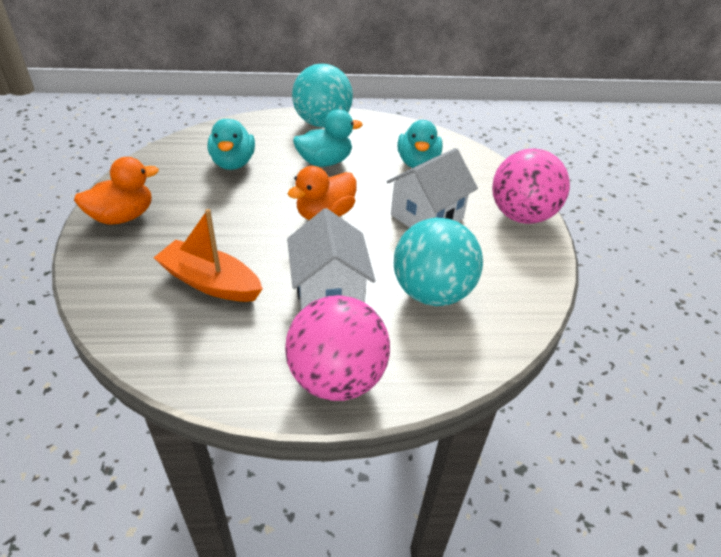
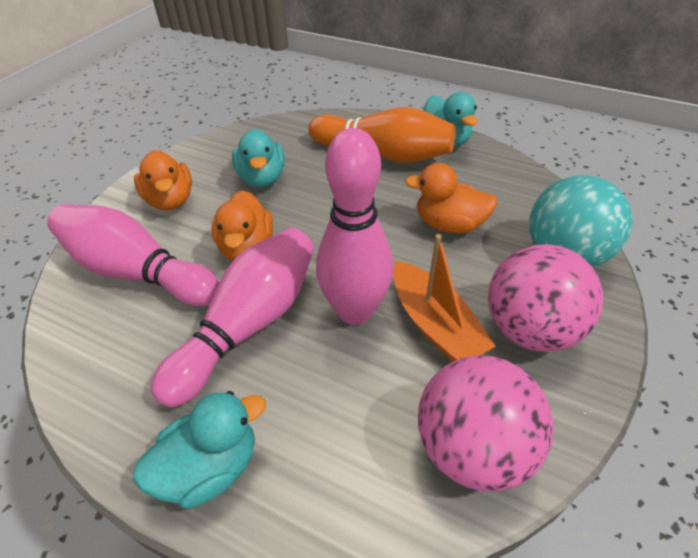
orange bowling pin: 0 -> 1
orange duck: 2 -> 3
pink bowling pin: 0 -> 3
turquoise ball: 2 -> 1
white house: 2 -> 0

